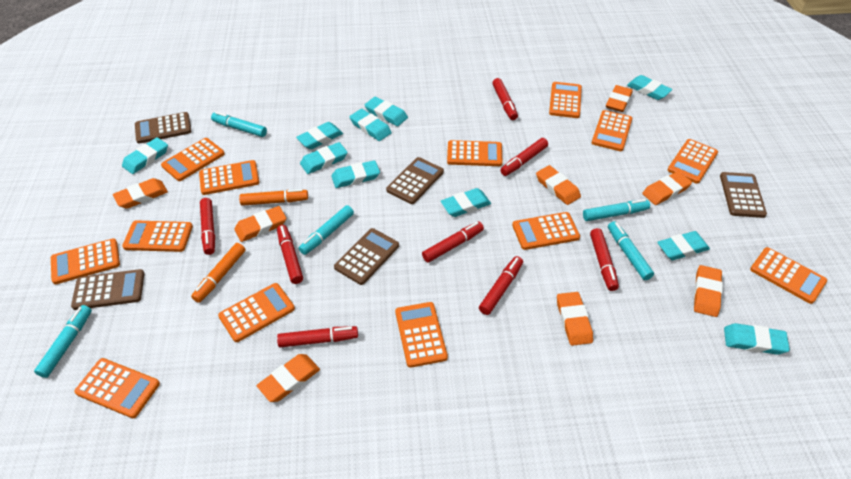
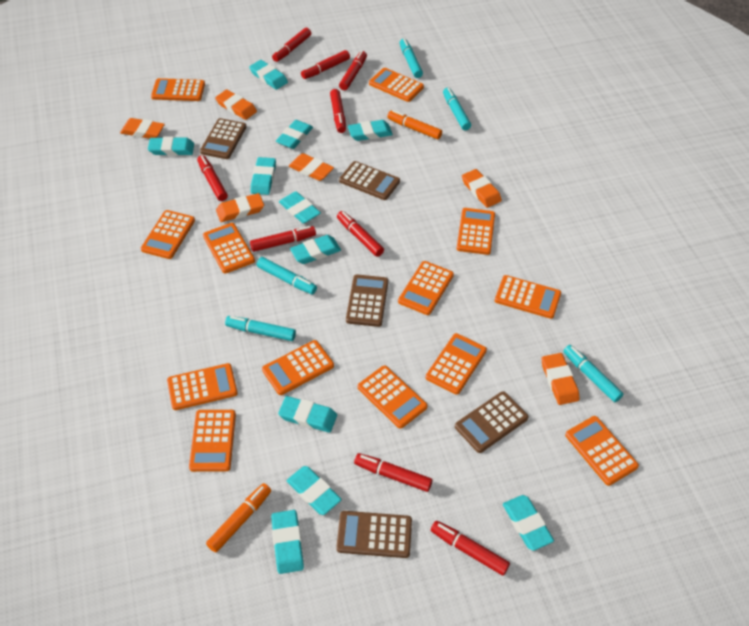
orange eraser: 8 -> 6
red marker: 8 -> 9
turquoise eraser: 10 -> 11

